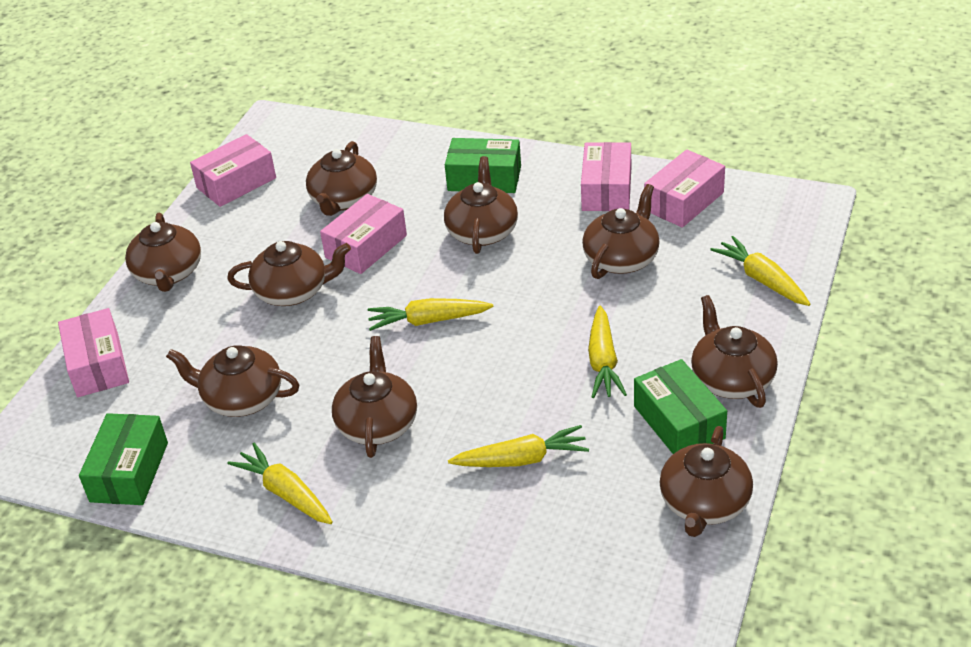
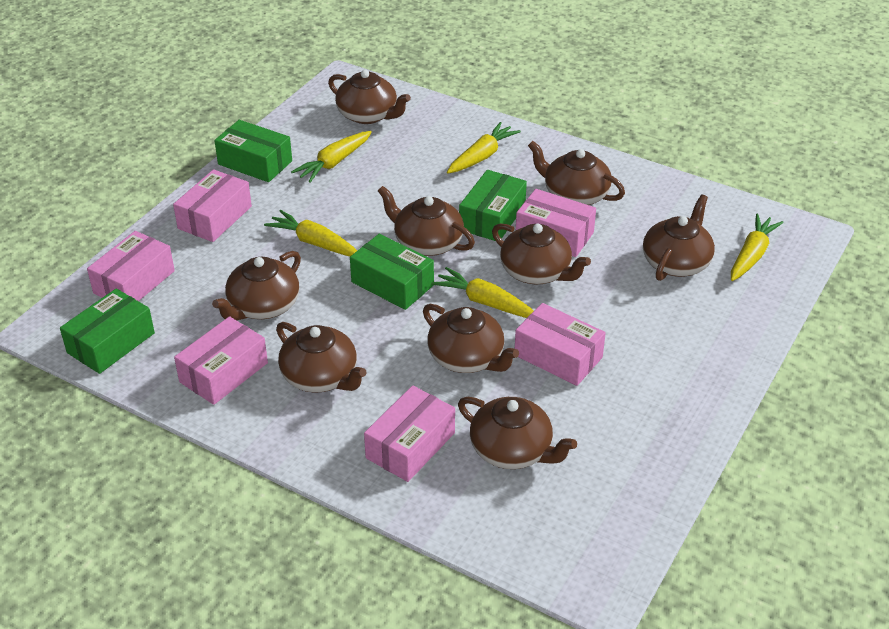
green box: 3 -> 4
pink box: 5 -> 6

